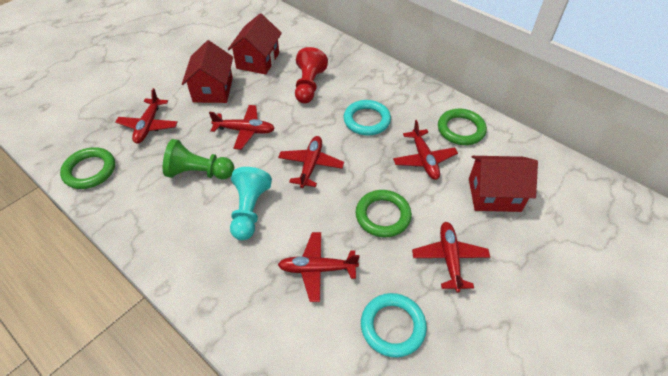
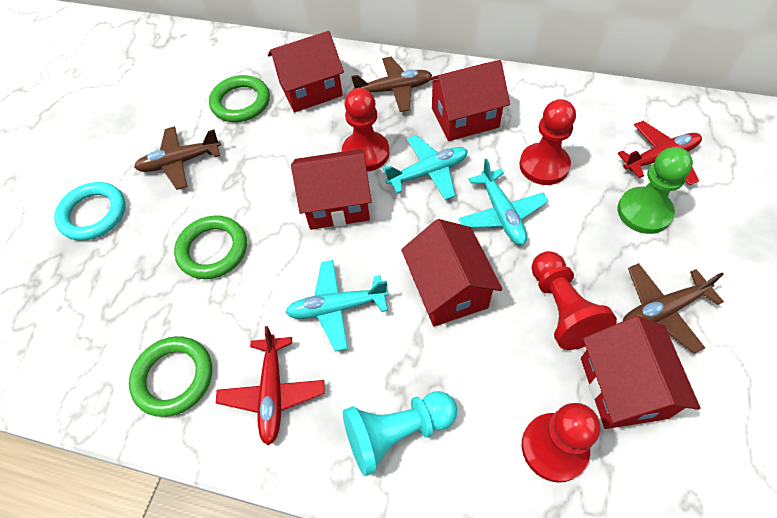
brown plane: 0 -> 3
red house: 3 -> 5
red pawn: 1 -> 4
red plane: 6 -> 2
turquoise plane: 0 -> 3
turquoise ring: 2 -> 1

